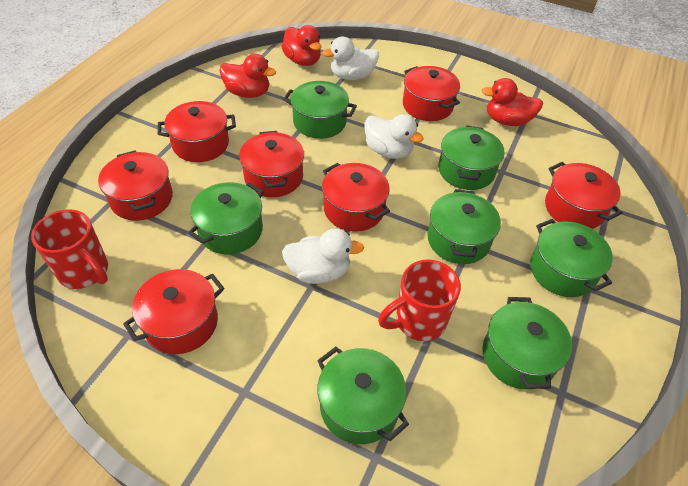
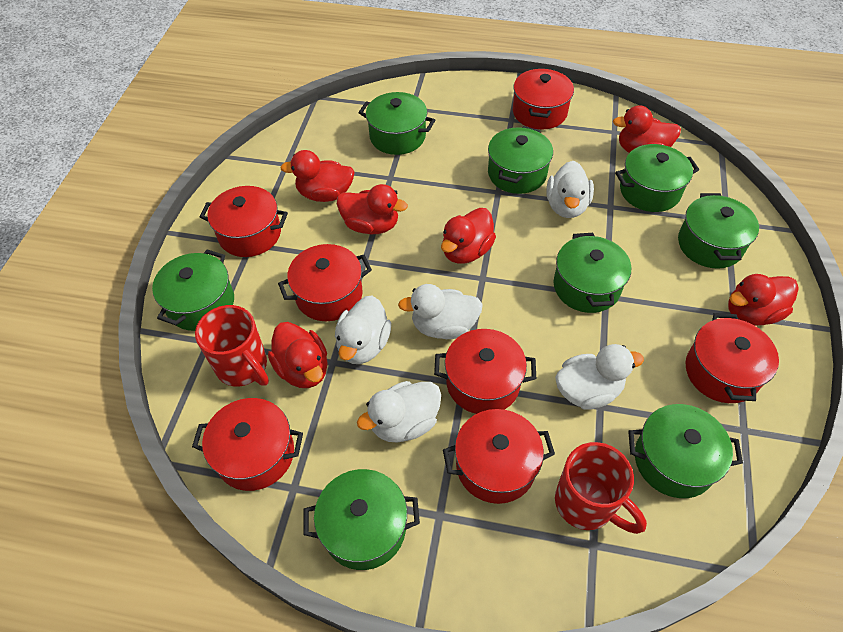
green pot: 7 -> 8
red duck: 3 -> 6
white duck: 3 -> 5

